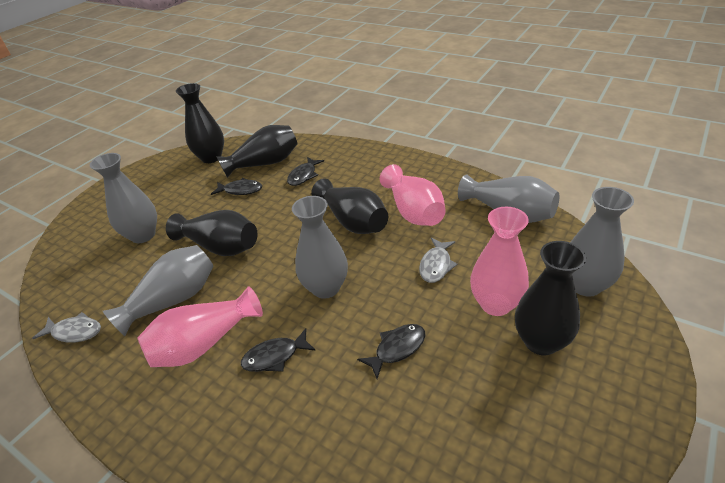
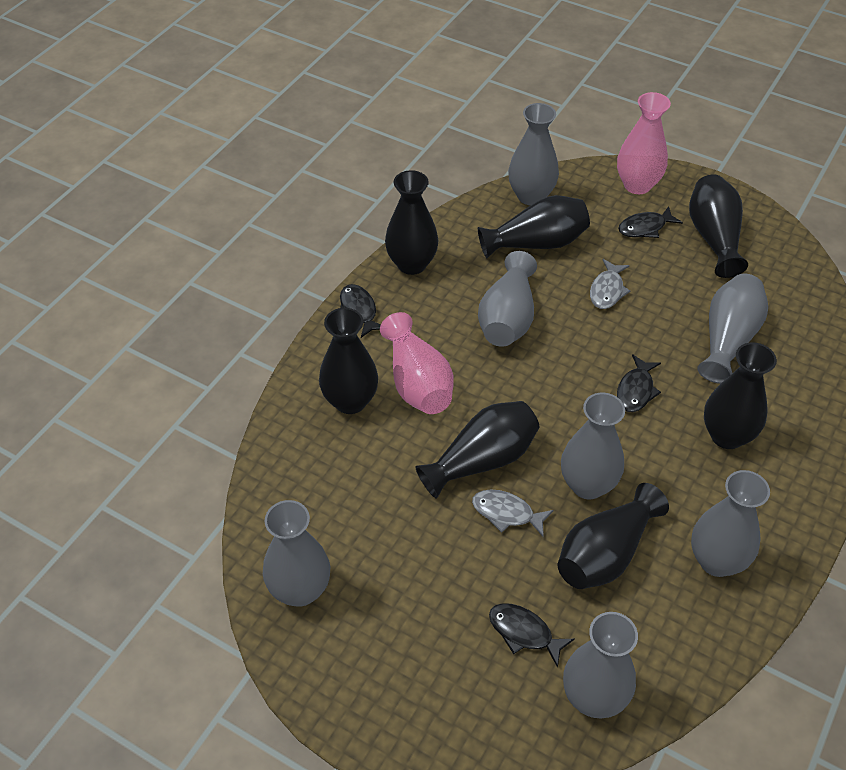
black vase: 5 -> 7
grey vase: 5 -> 7
pink vase: 3 -> 2

